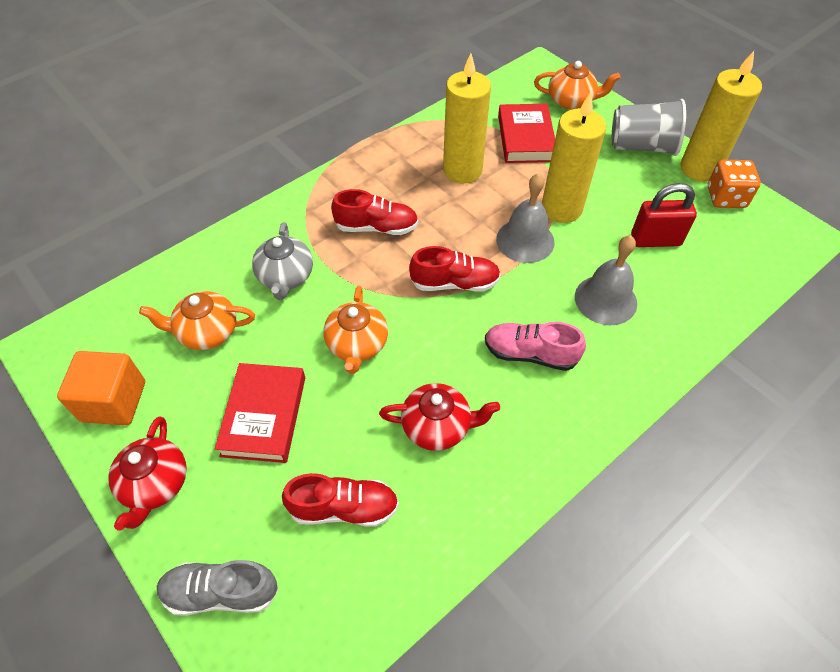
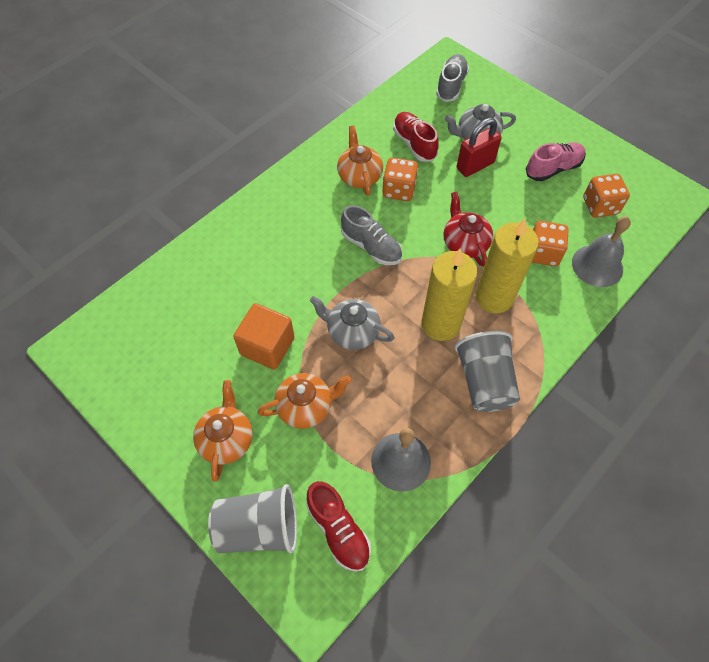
grey cup: 1 -> 2
grey shoe: 1 -> 2
grey teapot: 1 -> 2
orange dice: 1 -> 3
red book: 2 -> 0
red shoe: 3 -> 2
red teapot: 2 -> 1
yellow candle: 3 -> 2

